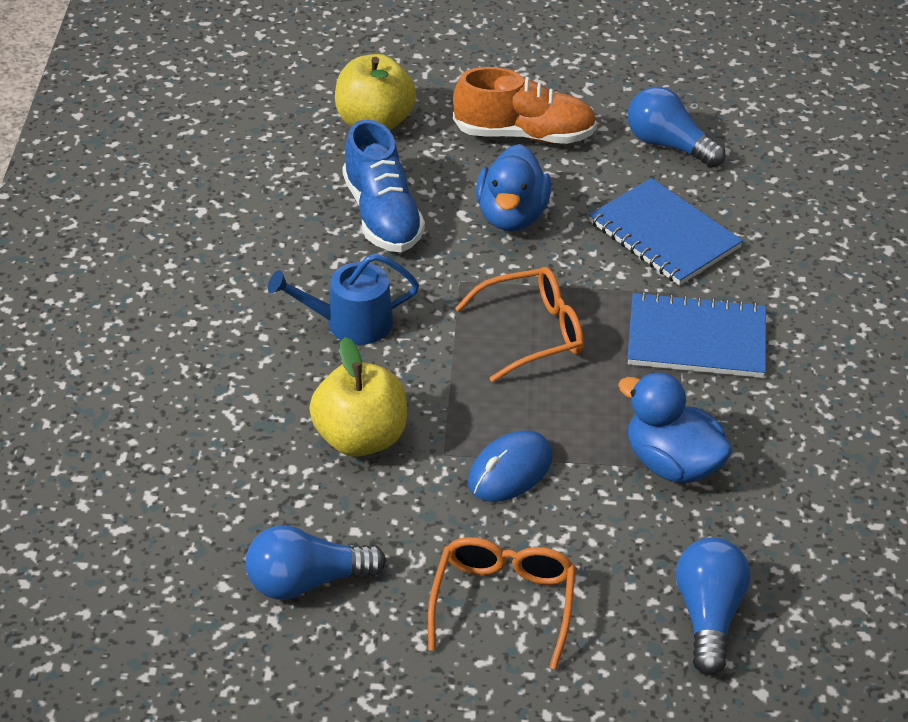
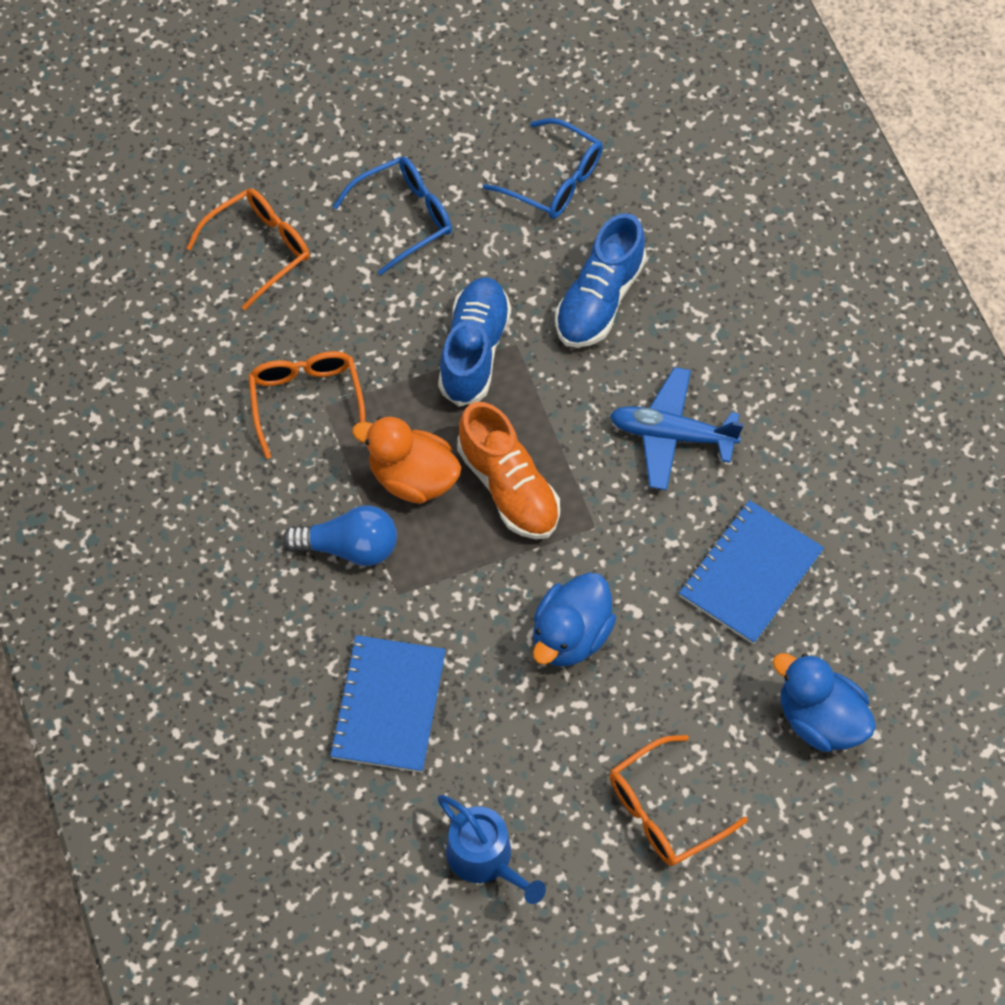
blue glasses: 0 -> 2
blue light bulb: 3 -> 1
blue mouse: 1 -> 0
blue plane: 0 -> 1
blue shoe: 1 -> 2
orange duck: 0 -> 1
orange glasses: 2 -> 3
yellow apple: 2 -> 0

